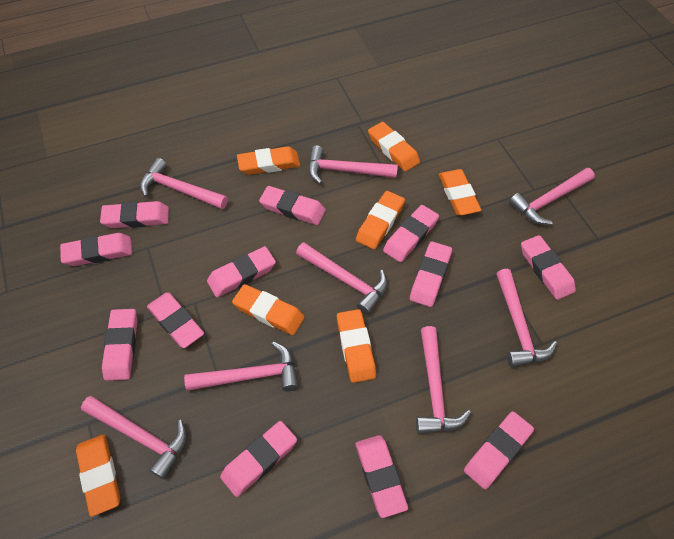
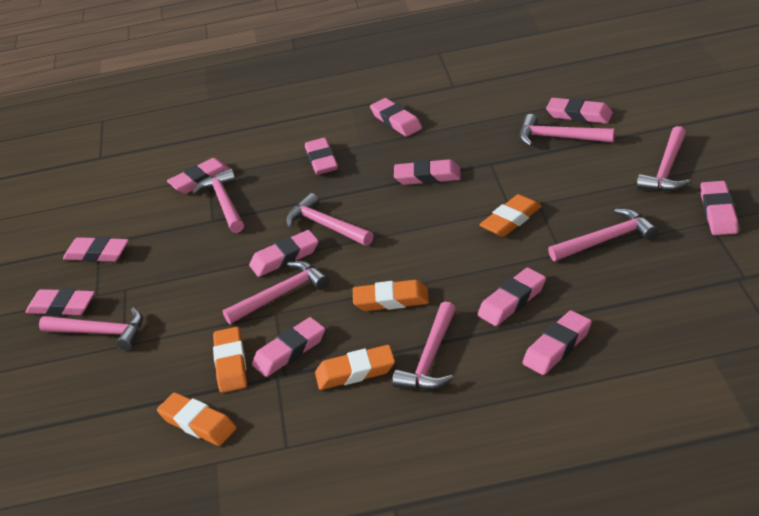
orange eraser: 7 -> 5

